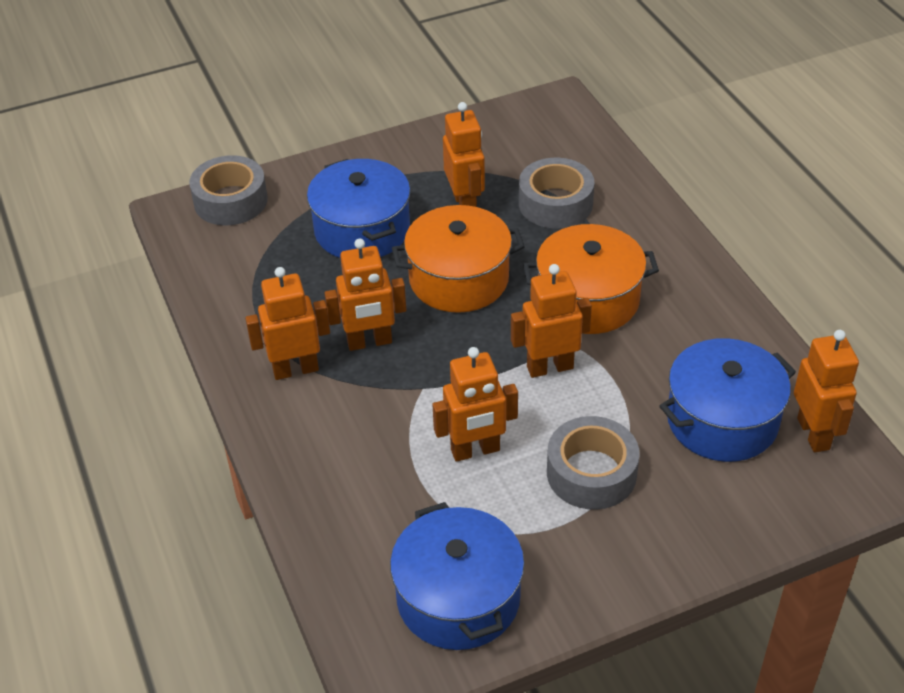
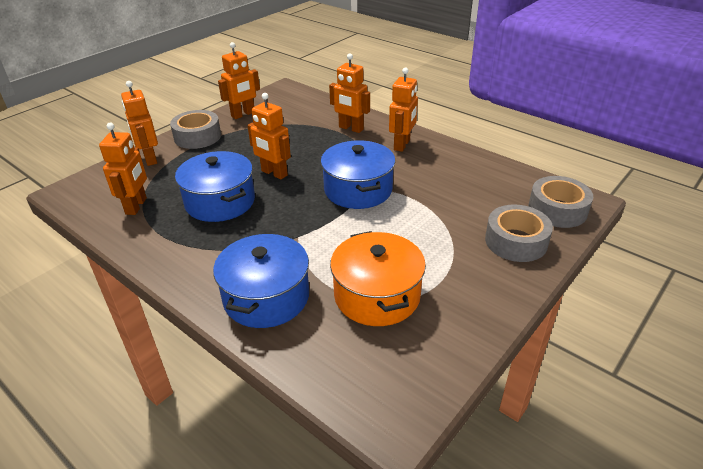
orange pot: 2 -> 1

